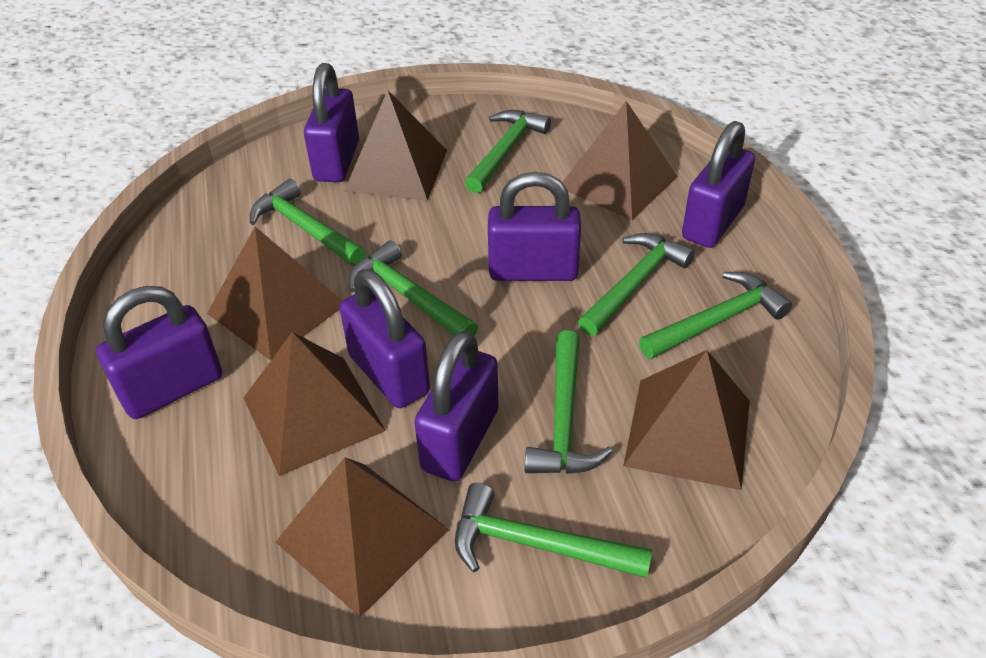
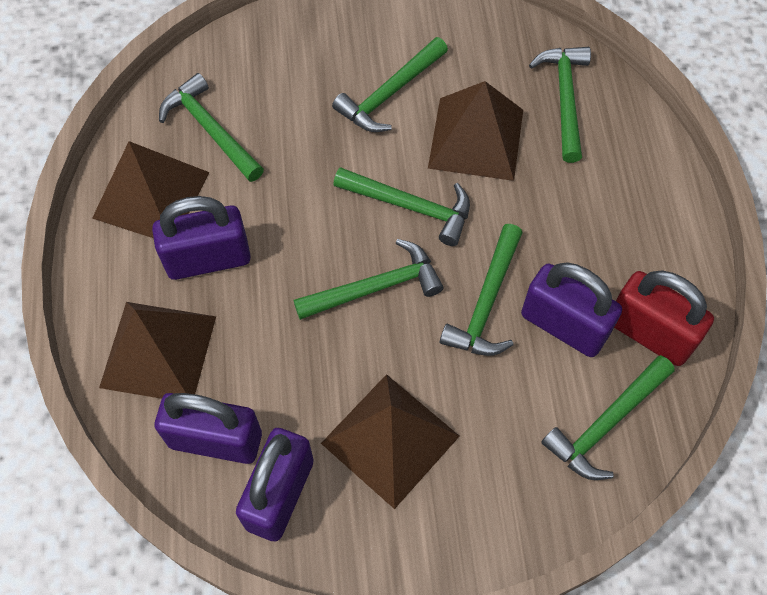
brown pyramid: 6 -> 4
purple padlock: 6 -> 4
red padlock: 0 -> 1

